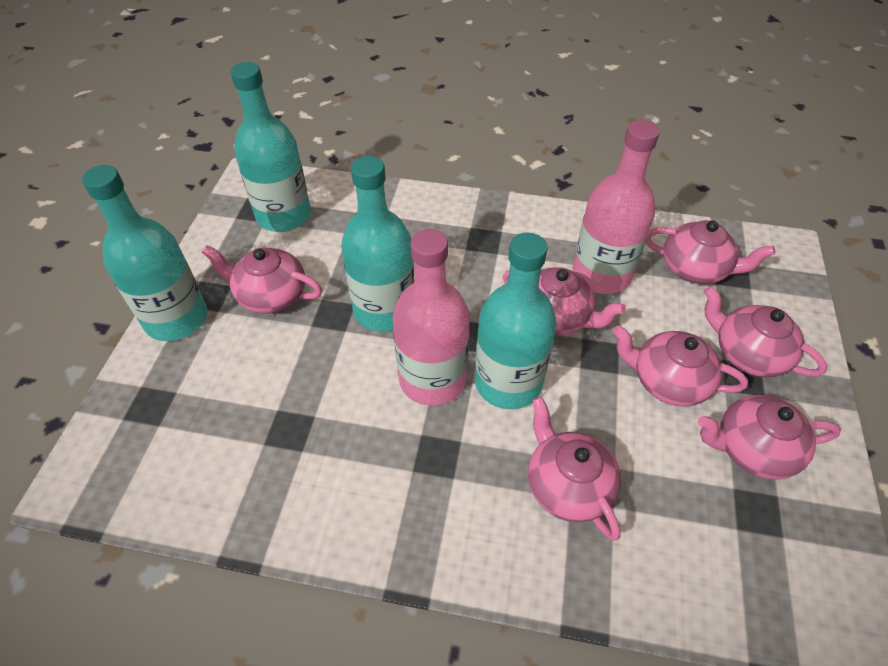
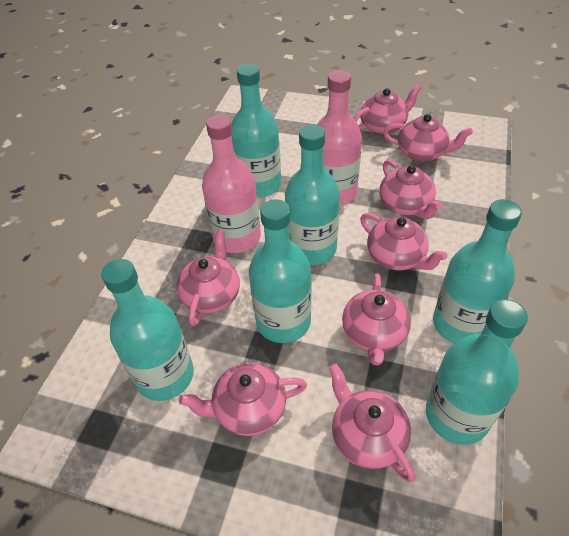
pink teapot: 7 -> 8
turquoise bottle: 4 -> 6

